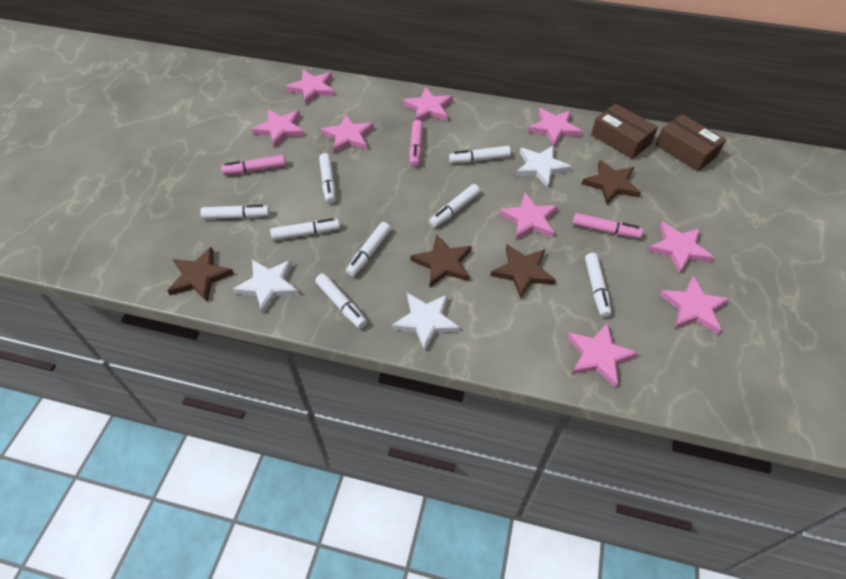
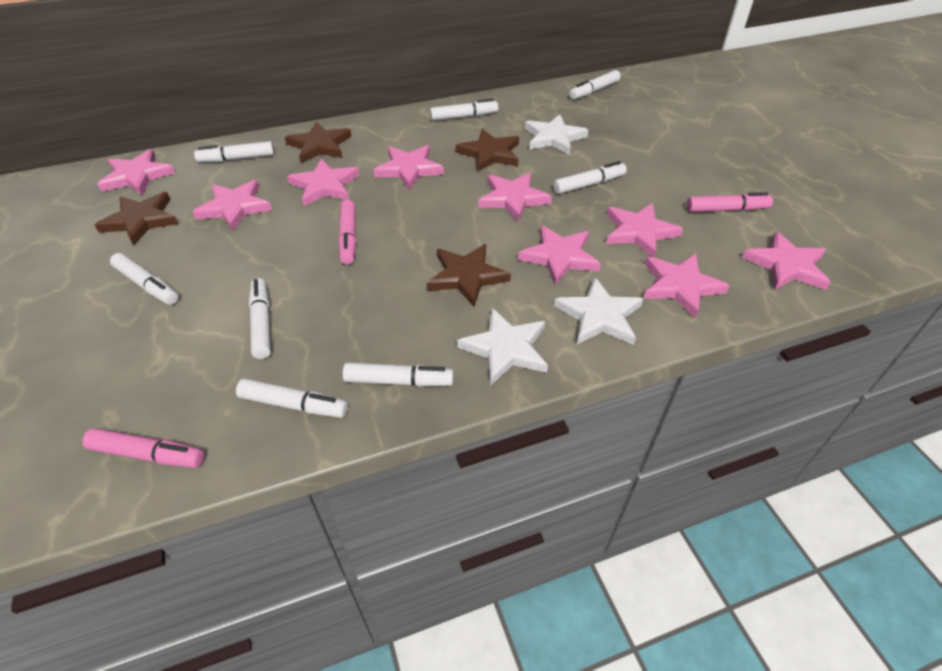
brown box: 2 -> 0

